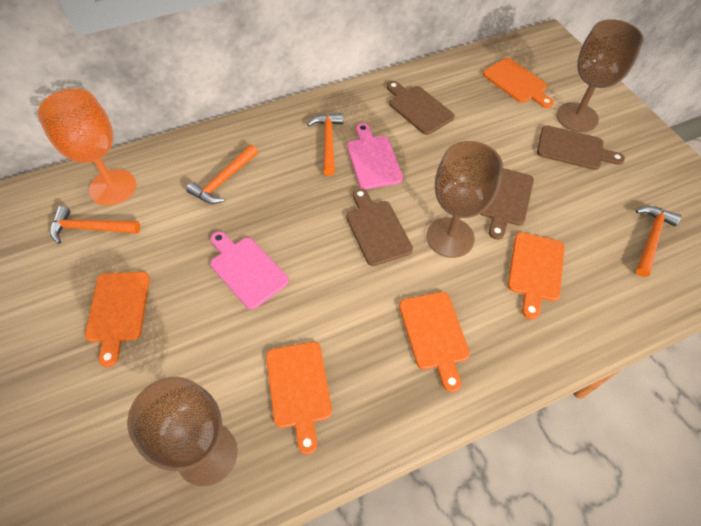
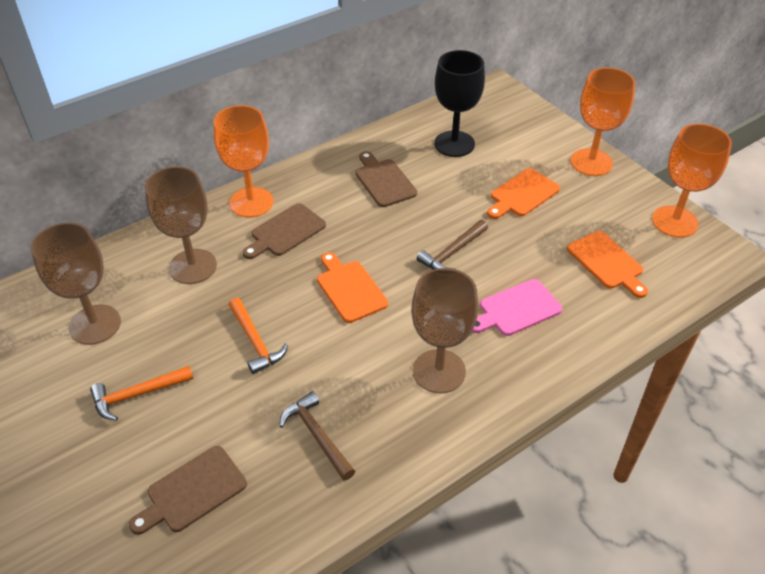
black goblet: 0 -> 1
brown cutting board: 4 -> 3
brown hammer: 0 -> 2
orange cutting board: 5 -> 3
orange goblet: 1 -> 3
orange hammer: 4 -> 2
pink cutting board: 2 -> 1

